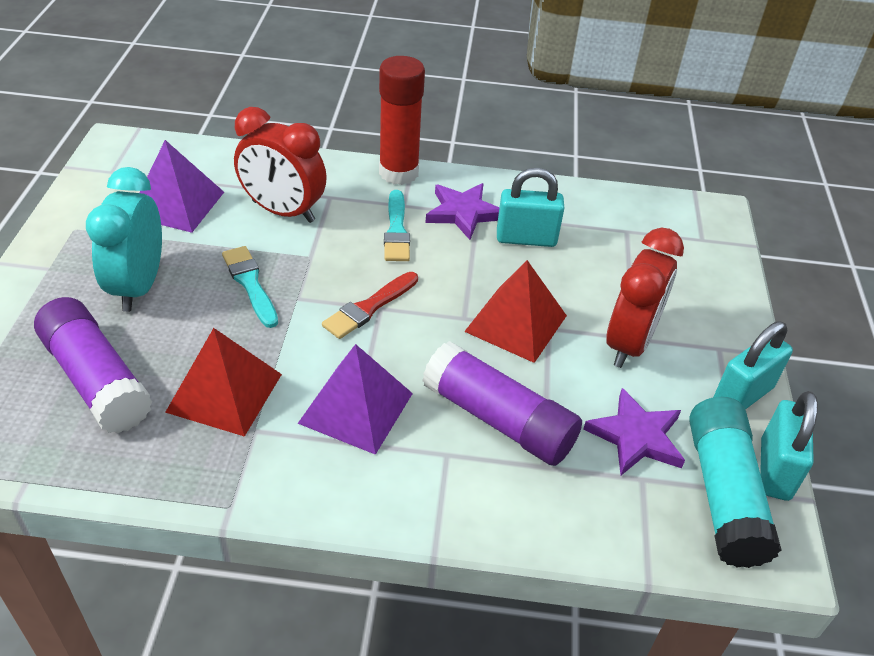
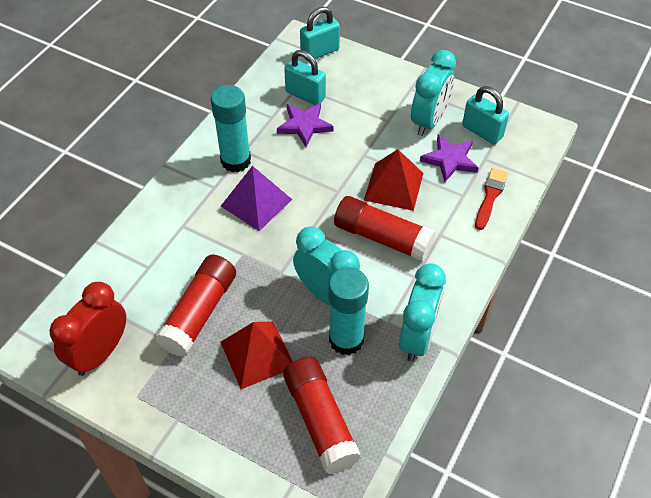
purple glue stick: 2 -> 0
purple pyramid: 2 -> 1
red clock: 2 -> 1
red glue stick: 1 -> 3
turquoise brush: 2 -> 0
turquoise clock: 1 -> 3
turquoise glue stick: 1 -> 2

